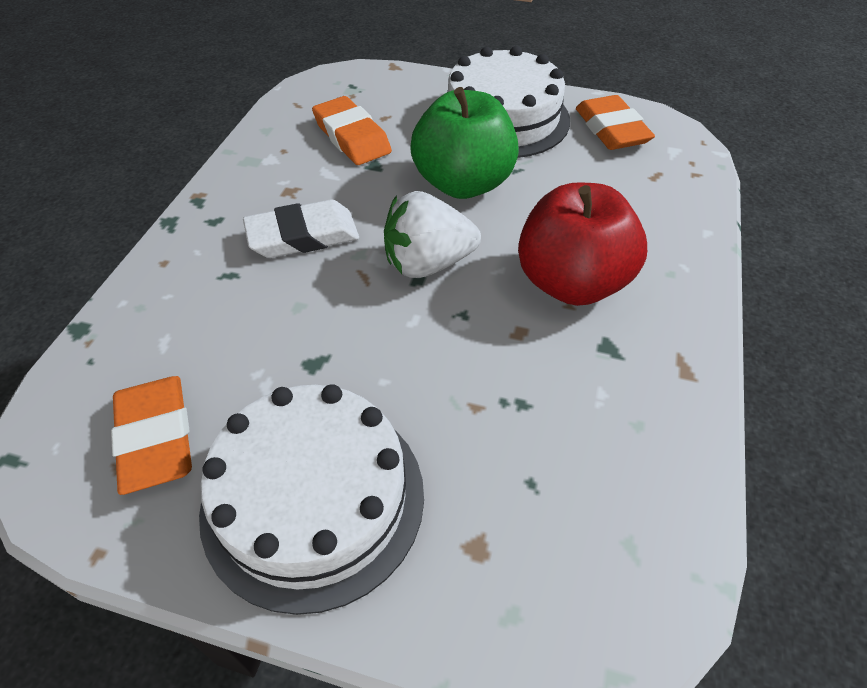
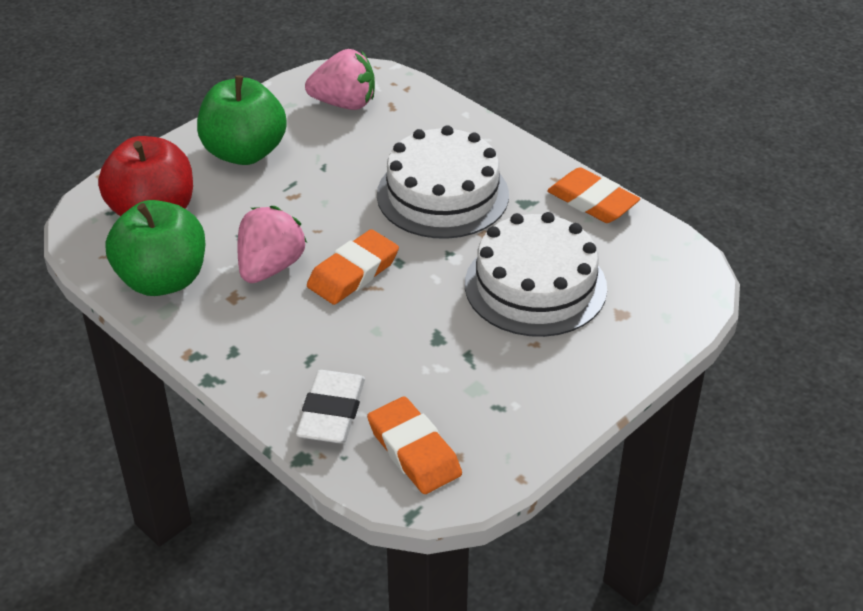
green apple: 1 -> 2
pink strawberry: 0 -> 2
white strawberry: 1 -> 0

